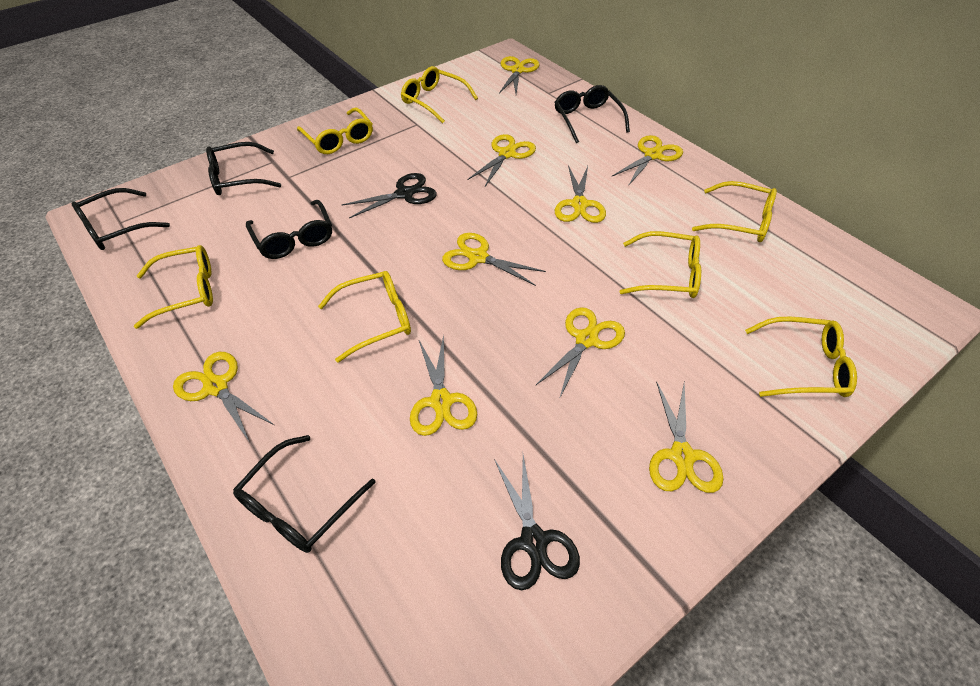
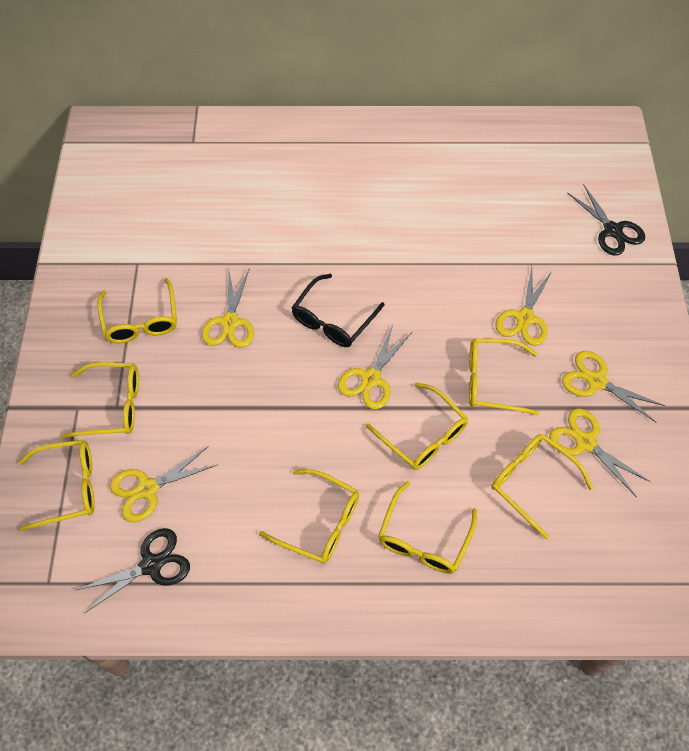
black glasses: 5 -> 1
yellow glasses: 7 -> 8
yellow scissors: 9 -> 6

